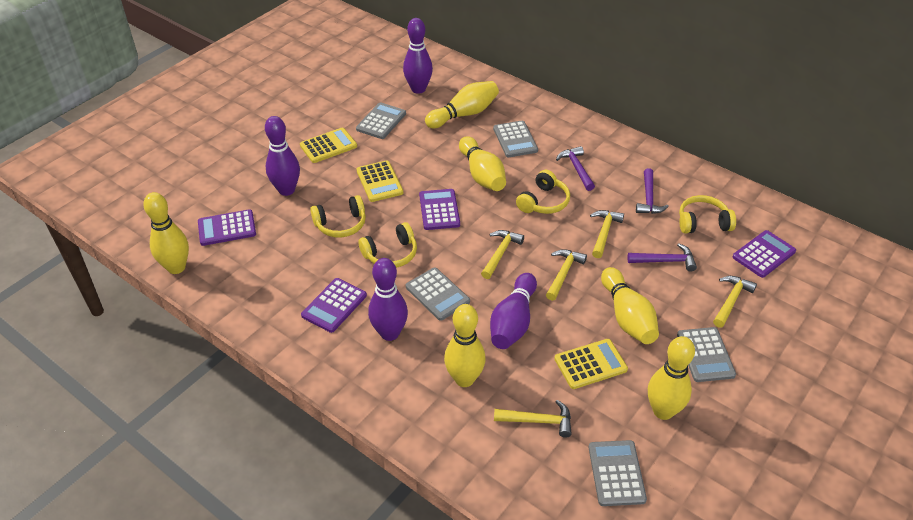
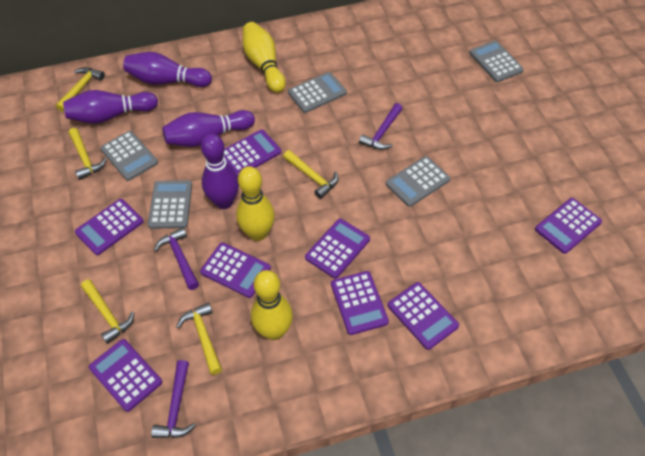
purple calculator: 4 -> 8
yellow bowling pin: 6 -> 3
yellow calculator: 3 -> 0
yellow headphones: 4 -> 0

